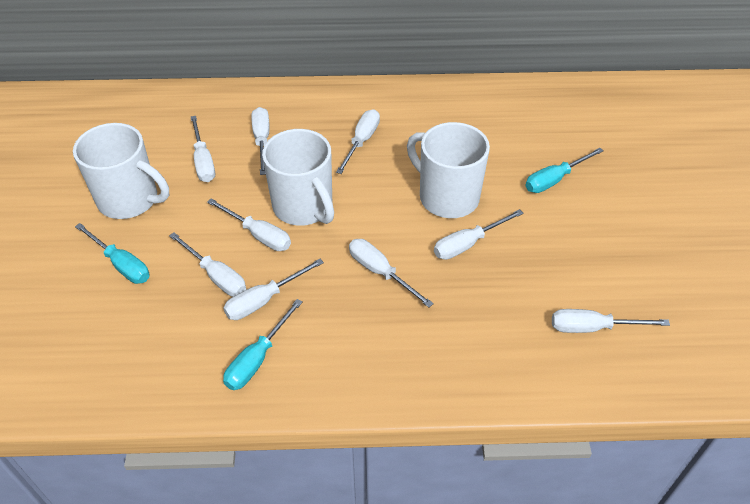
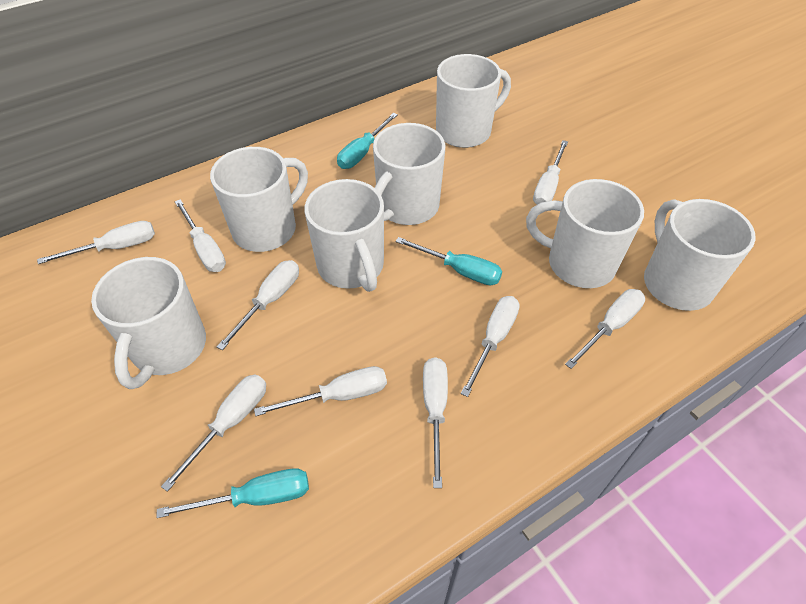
white mug: 3 -> 7

